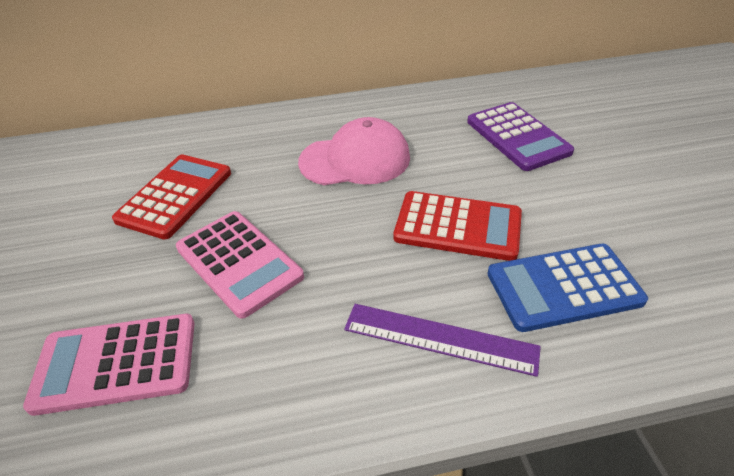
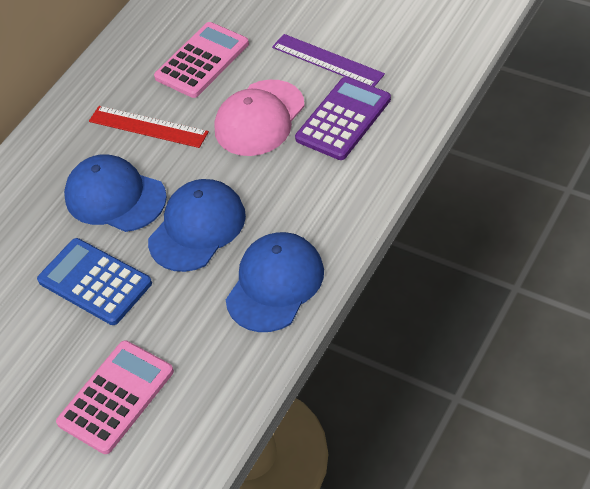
blue cap: 0 -> 3
red calculator: 2 -> 0
red ruler: 0 -> 1

